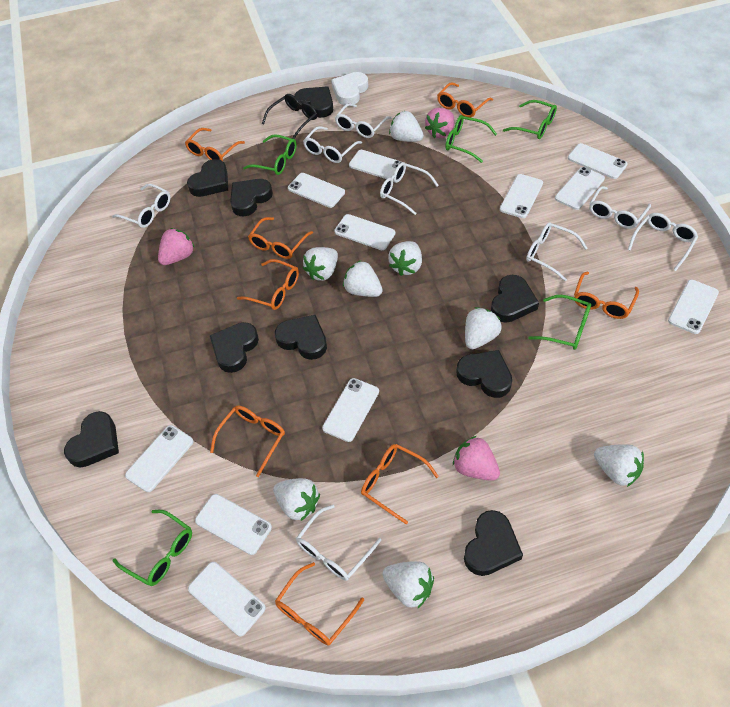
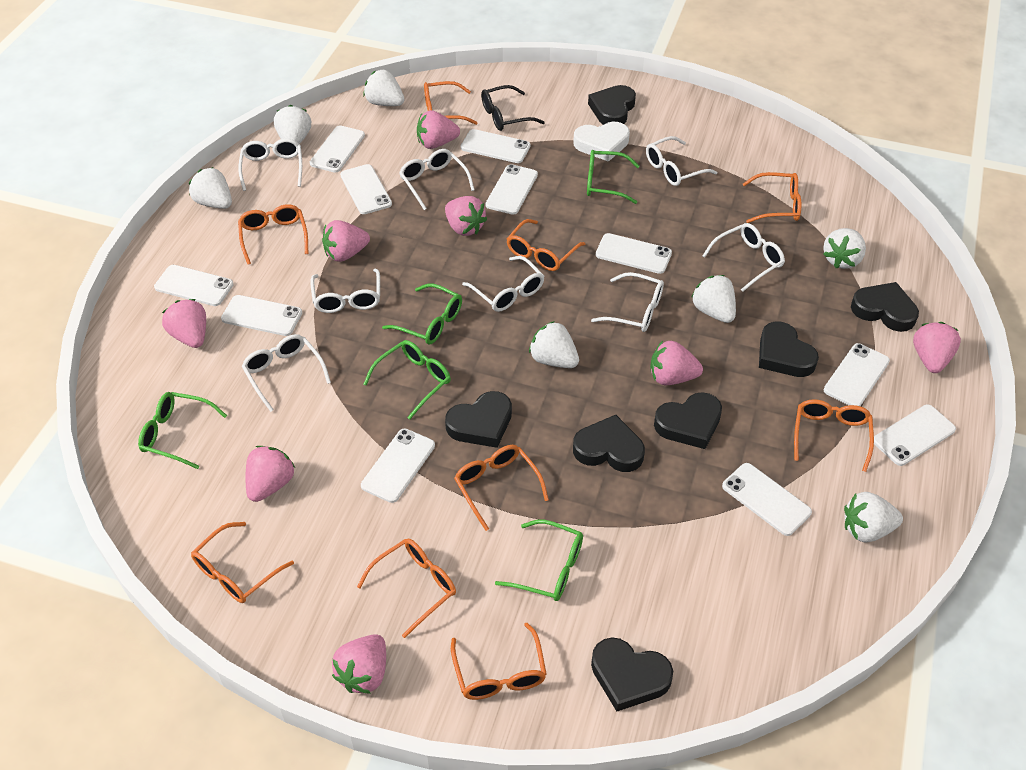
black heart: 9 -> 7
orange glasses: 8 -> 9
pink strawberry: 3 -> 8
white strawberry: 8 -> 7

